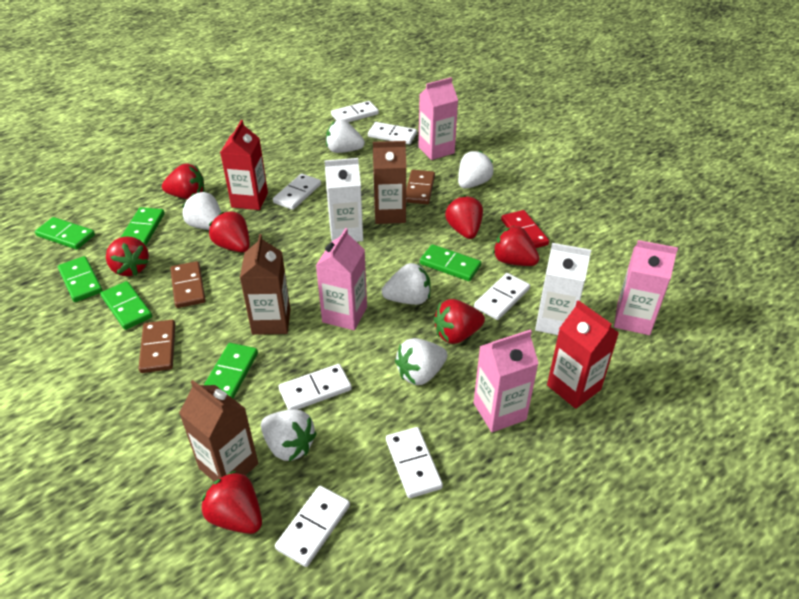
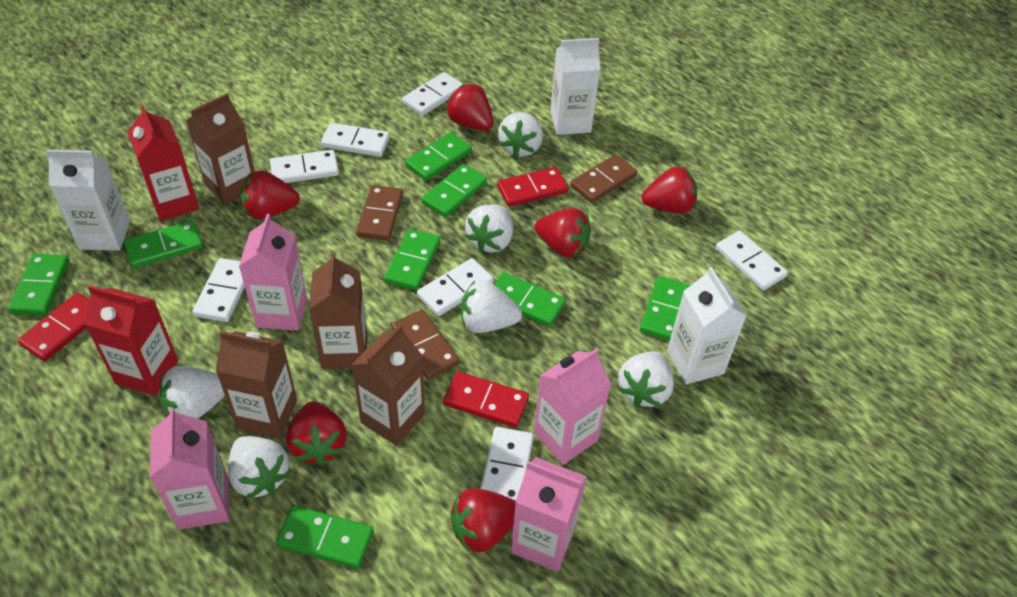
brown carton: 3 -> 4
green domino: 6 -> 8
red domino: 1 -> 3
red strawberry: 7 -> 6
white carton: 2 -> 3

